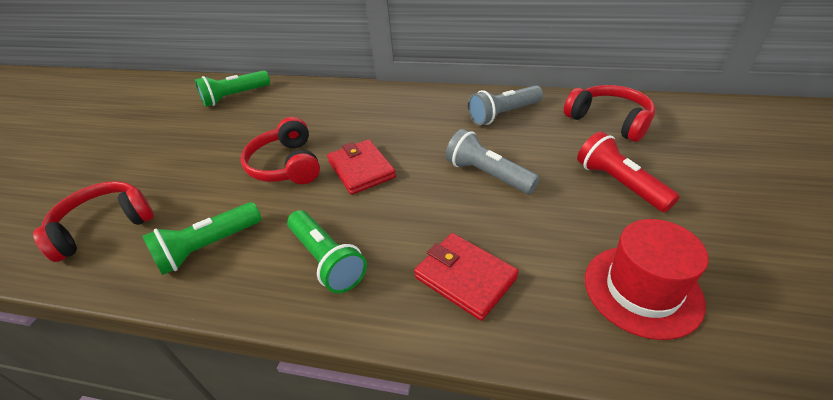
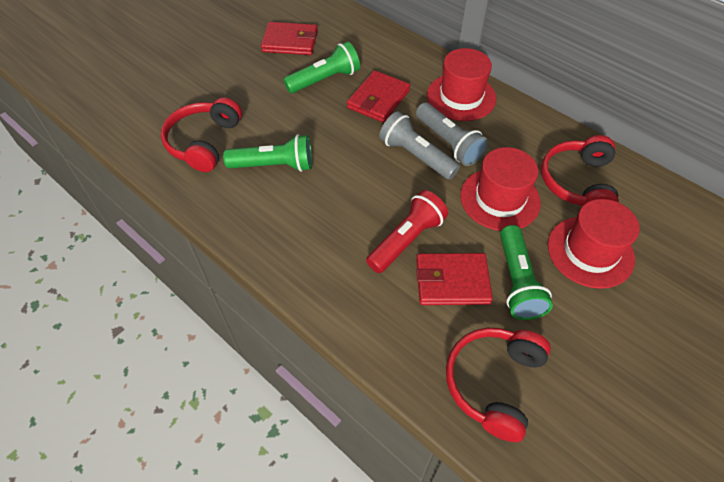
red hat: 1 -> 3
red wallet: 2 -> 3

